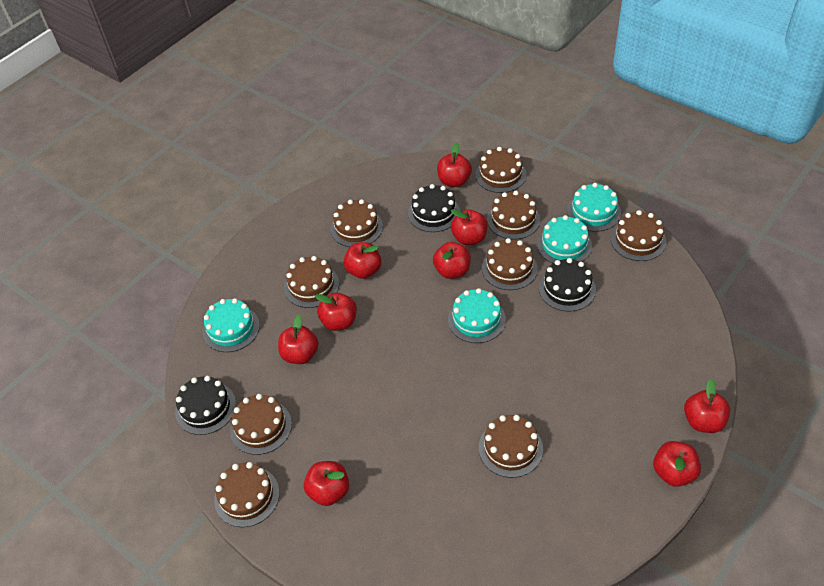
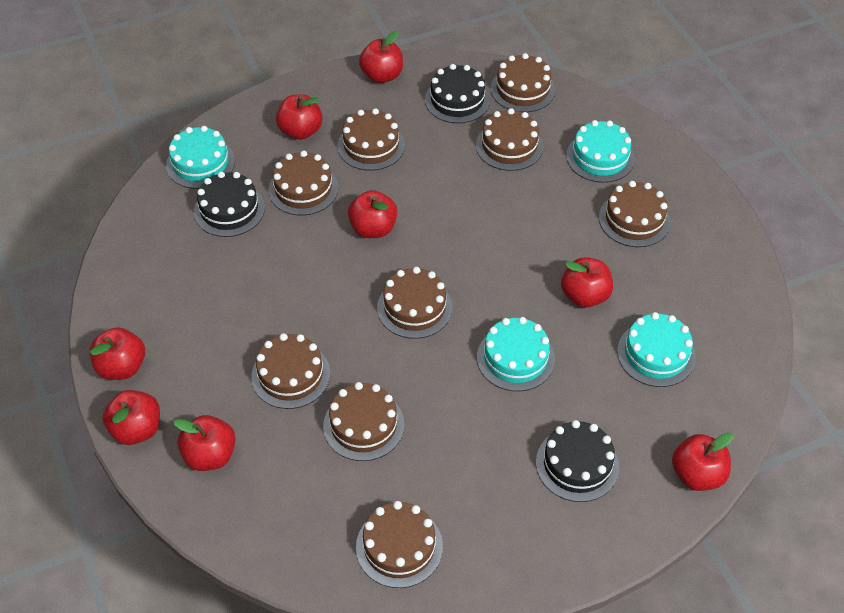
red apple: 9 -> 8

